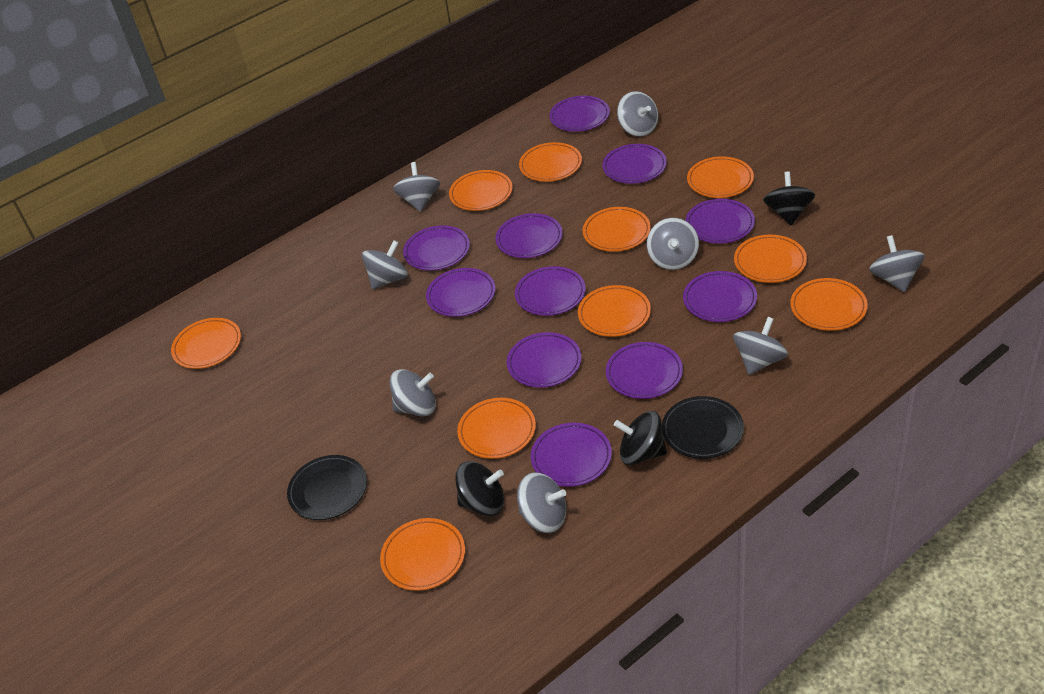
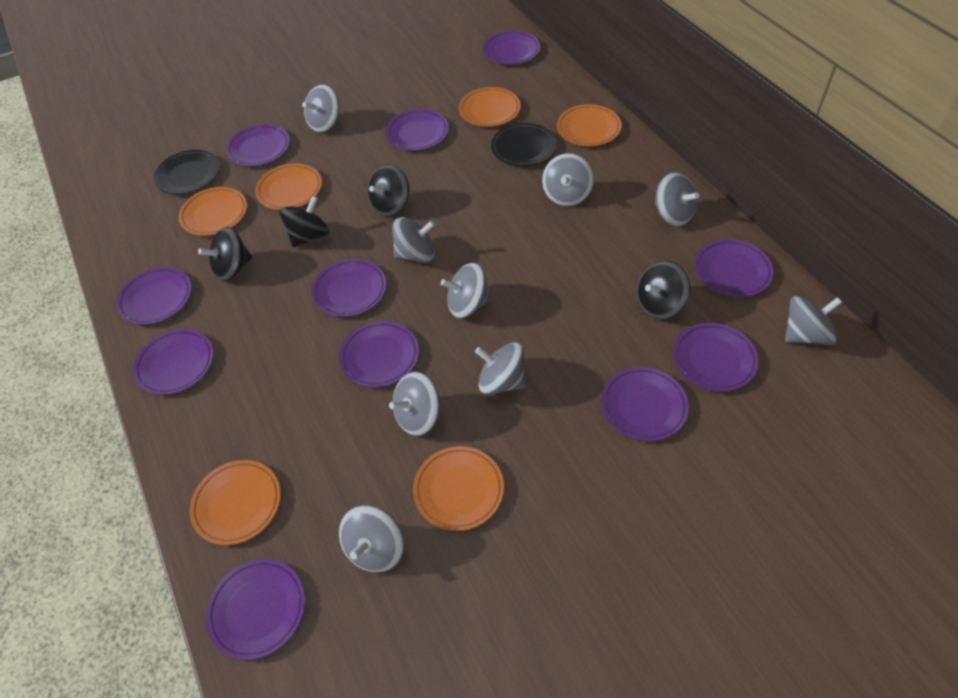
black spinning top: 3 -> 4
grey spinning top: 8 -> 9
orange plate: 10 -> 6

